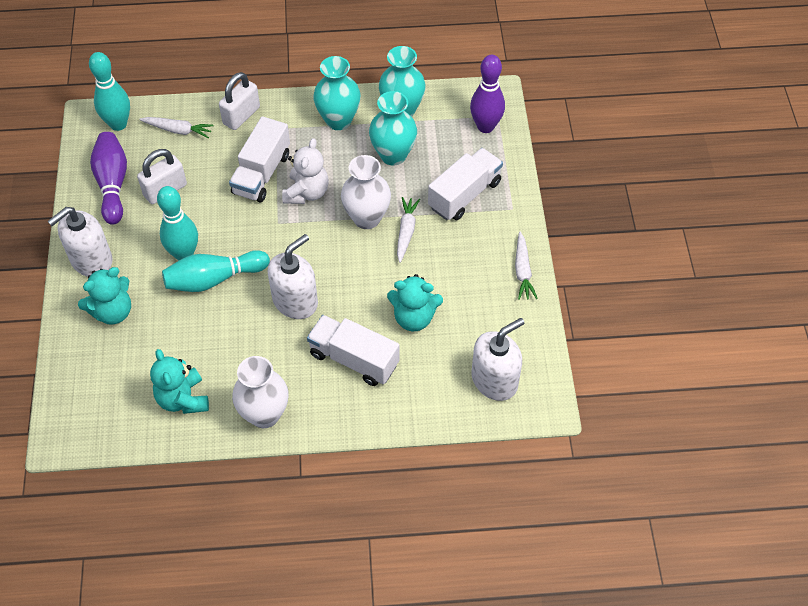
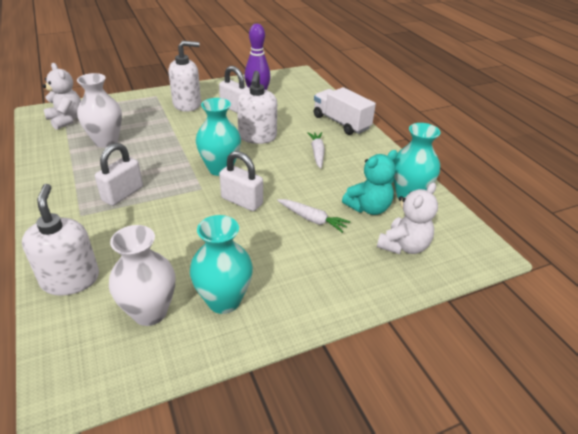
purple bowling pin: 2 -> 1
turquoise bowling pin: 3 -> 0
turquoise teddy bear: 3 -> 1
white carrot: 3 -> 2
white padlock: 2 -> 3
white teddy bear: 1 -> 2
white truck: 3 -> 1

